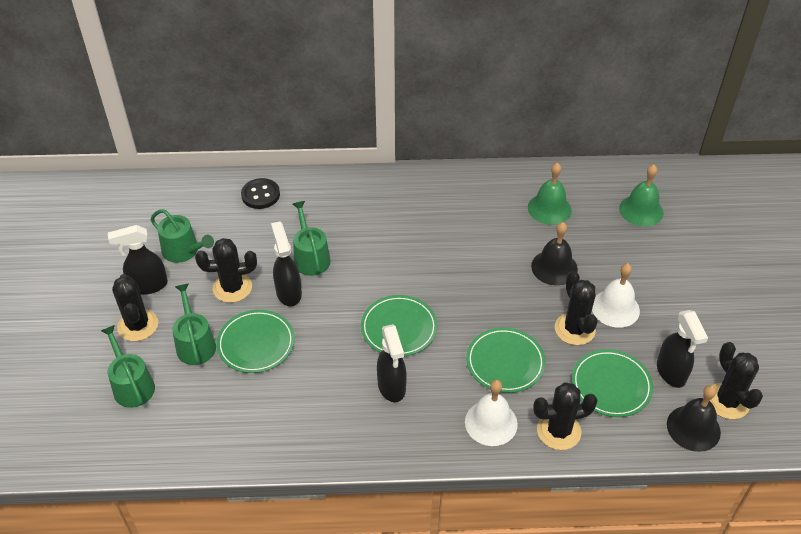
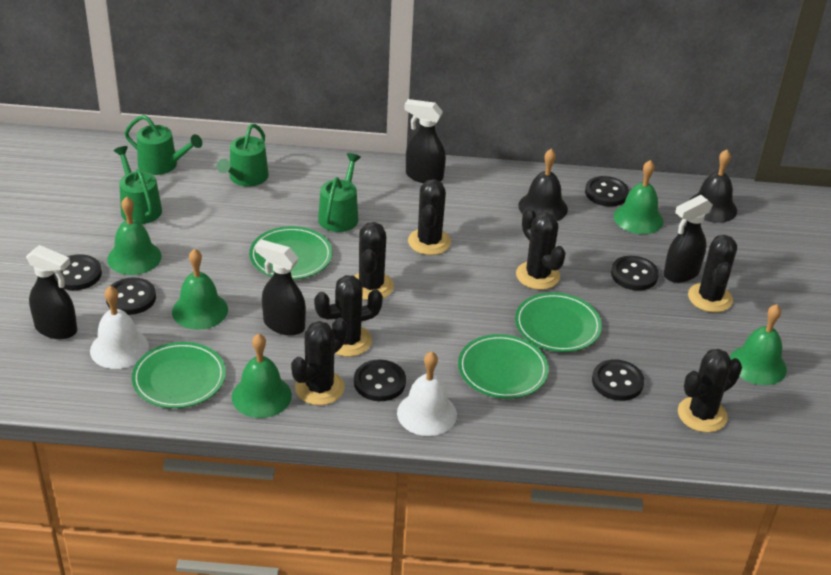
black button: 1 -> 6
black cactus: 5 -> 7
green bell: 2 -> 5

